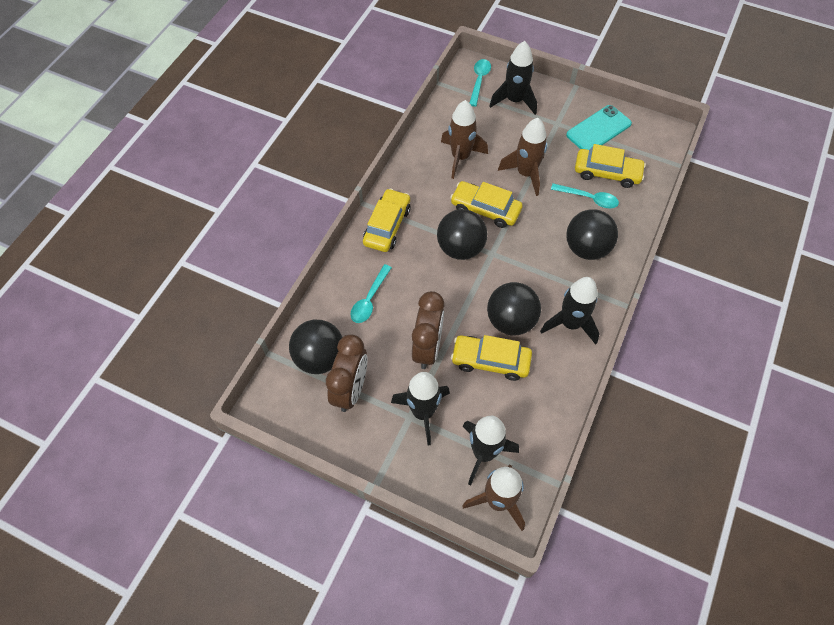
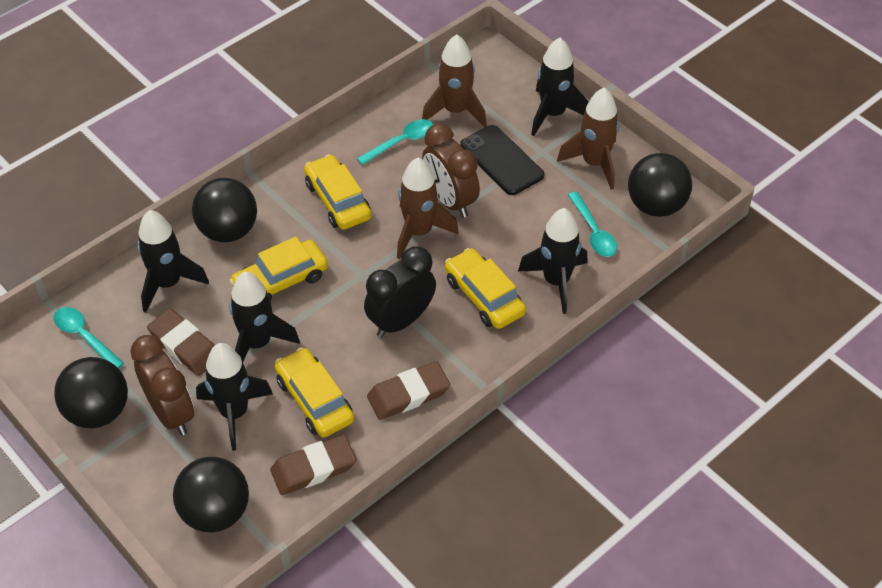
black clock: 0 -> 1
black phone: 0 -> 1
black rocket: 4 -> 5
brown eraser: 0 -> 3
turquoise phone: 1 -> 0

